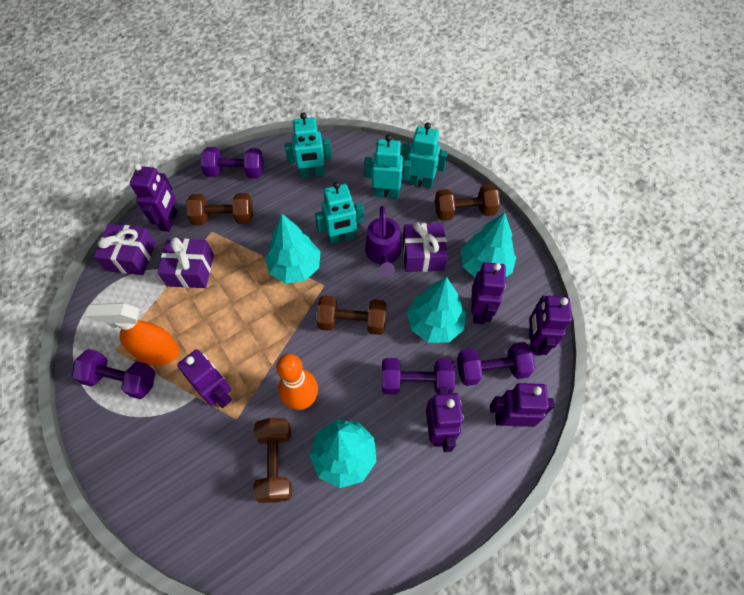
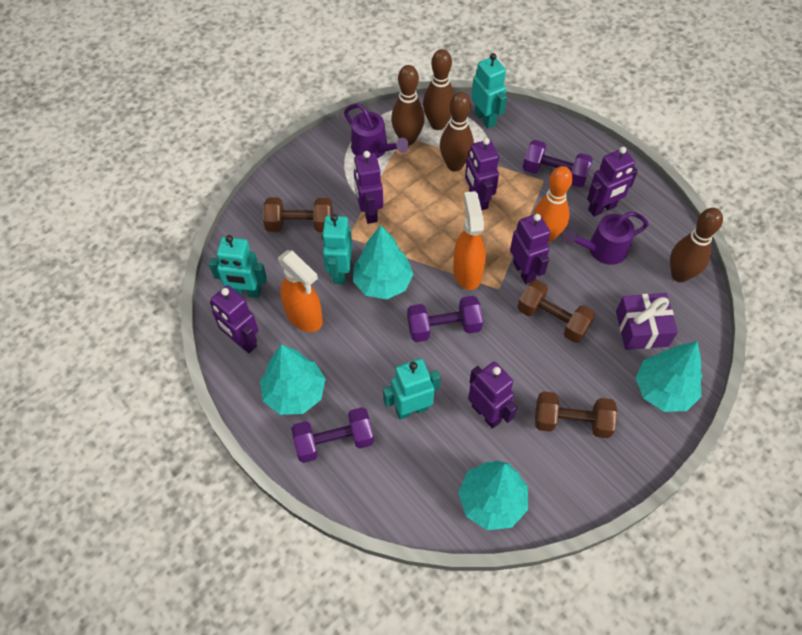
brown bowling pin: 0 -> 4
brown dumbbell: 4 -> 3
orange spray bottle: 1 -> 2
purple dumbbell: 4 -> 3
purple gift: 3 -> 1
purple watering can: 1 -> 2

